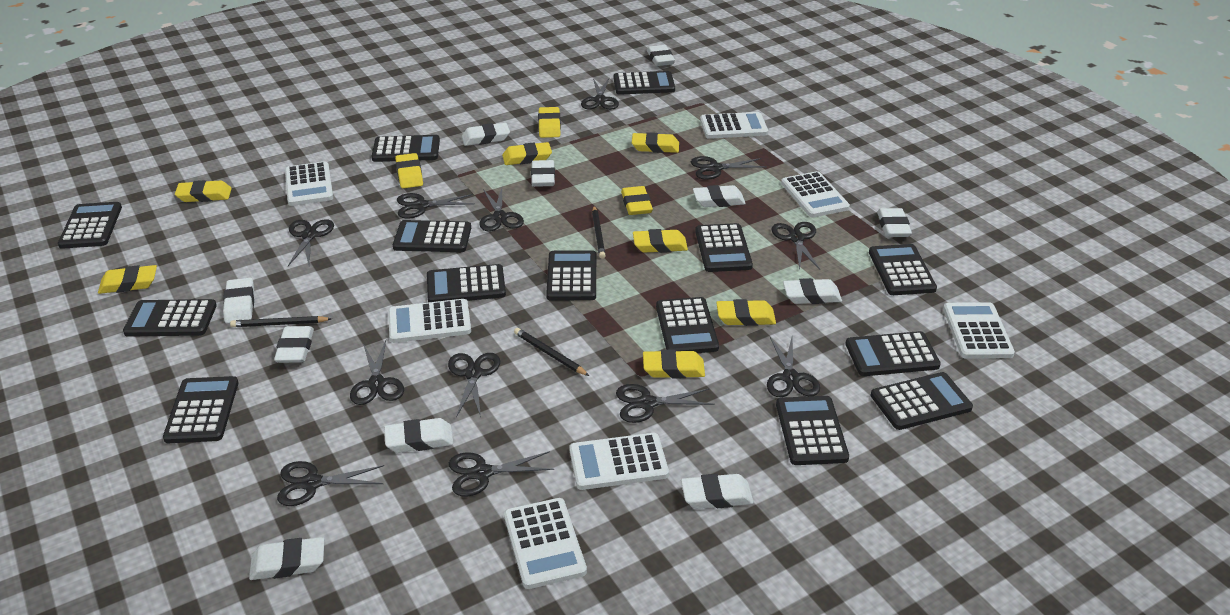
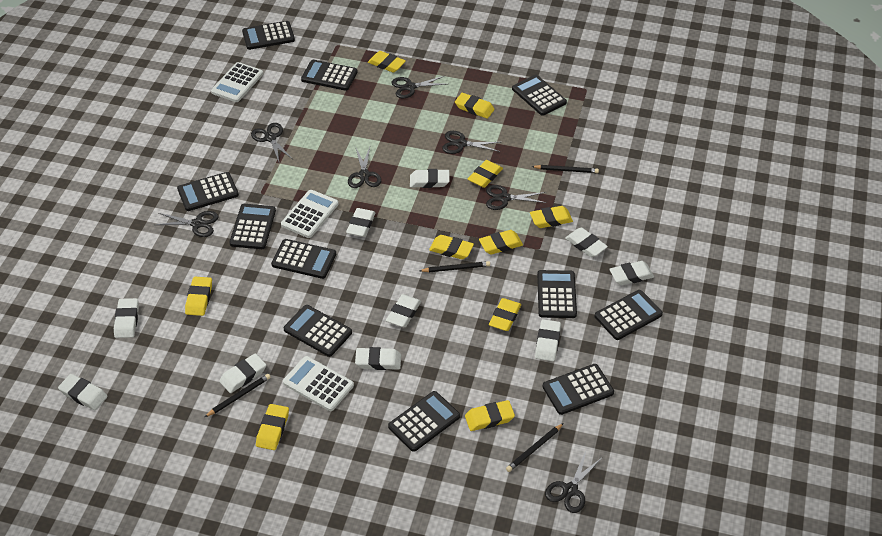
black calculator: 14 -> 11
black pencil: 3 -> 4
black scissors: 12 -> 7
white calculator: 7 -> 3
white eraser: 11 -> 10

